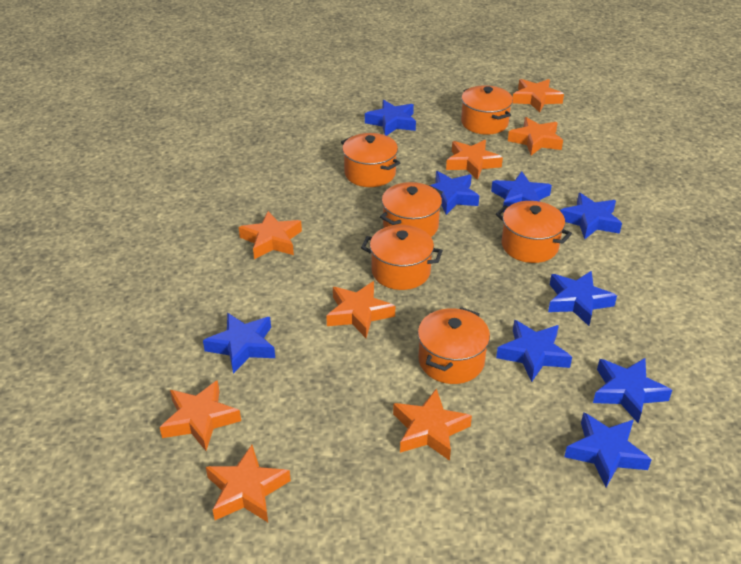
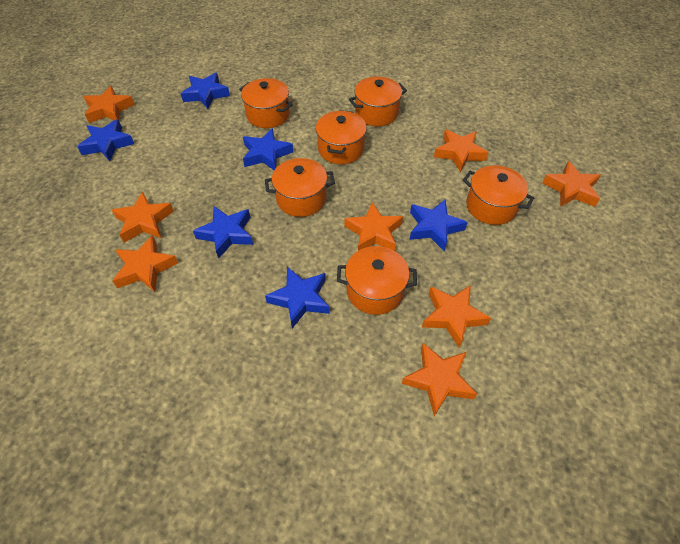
blue star: 9 -> 6

